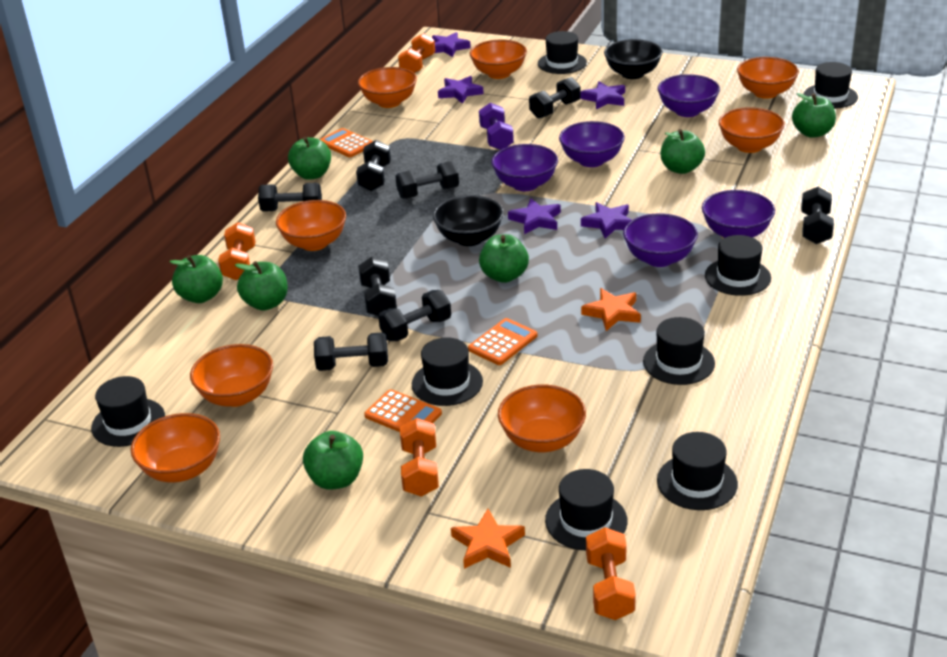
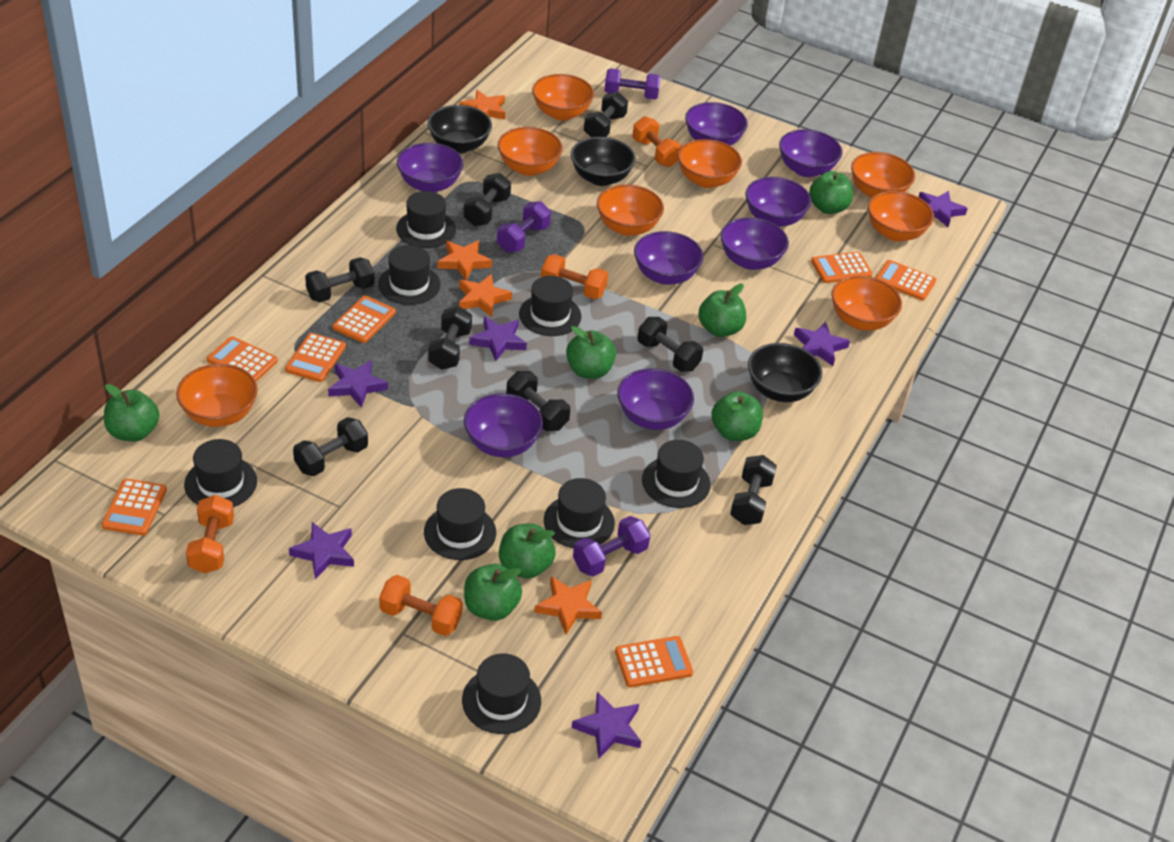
black bowl: 2 -> 3
orange calculator: 3 -> 7
orange star: 2 -> 4
purple bowl: 5 -> 8
purple dumbbell: 1 -> 3
purple star: 5 -> 6

